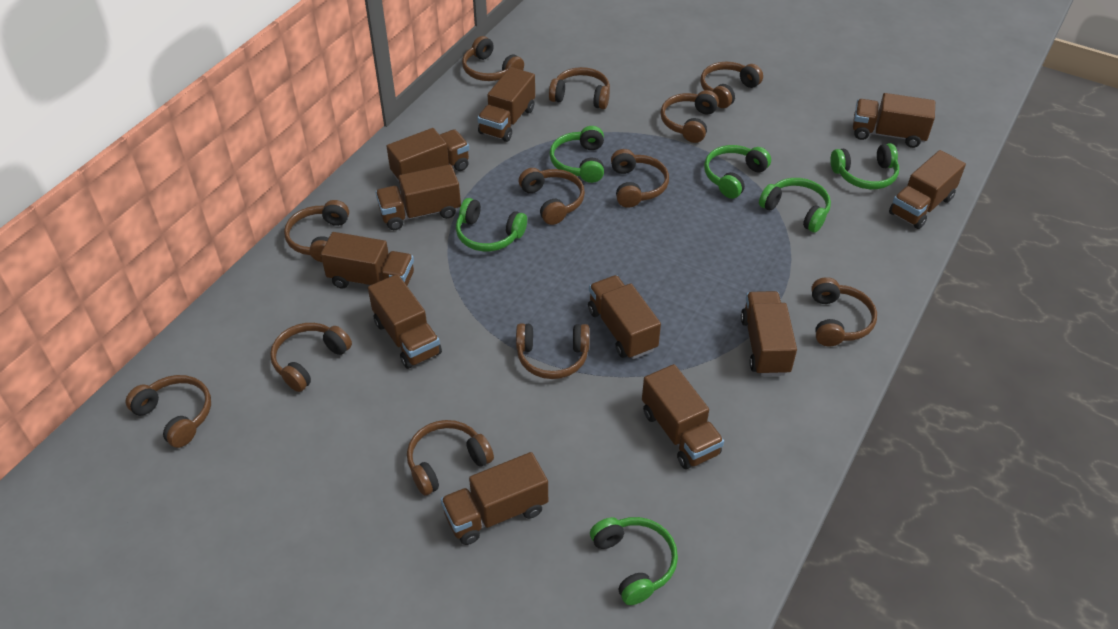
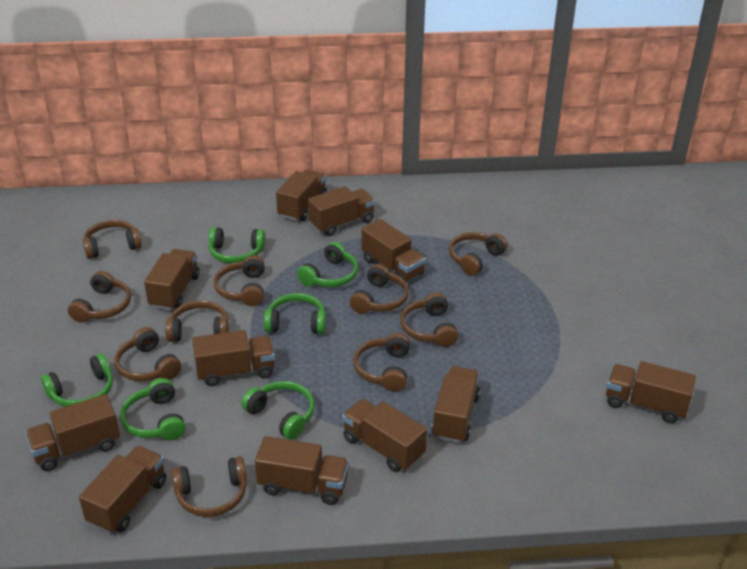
brown headphones: 12 -> 10

